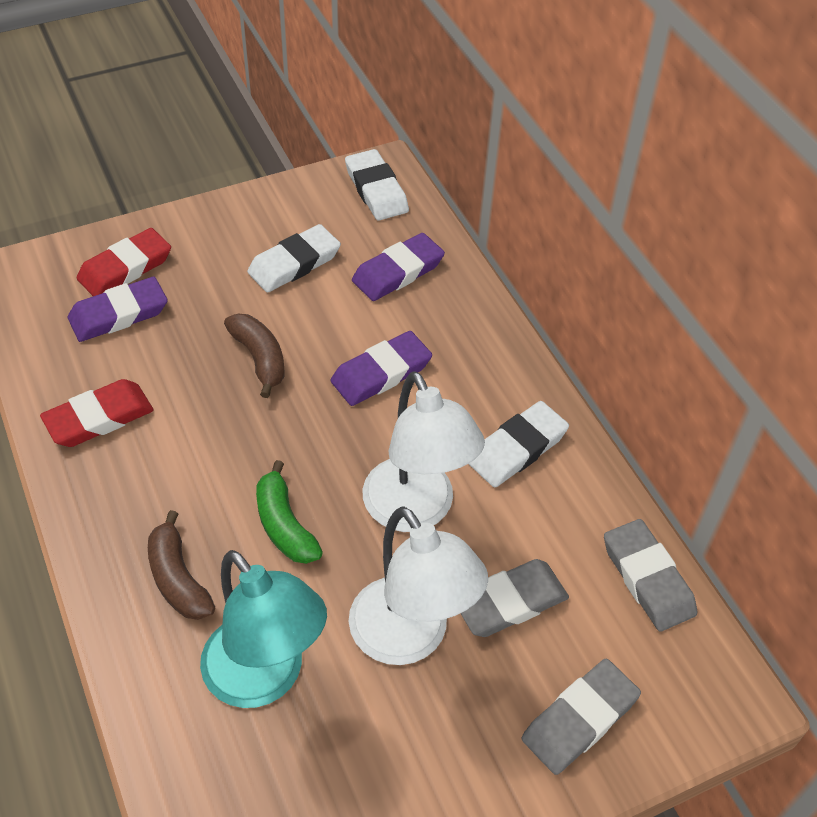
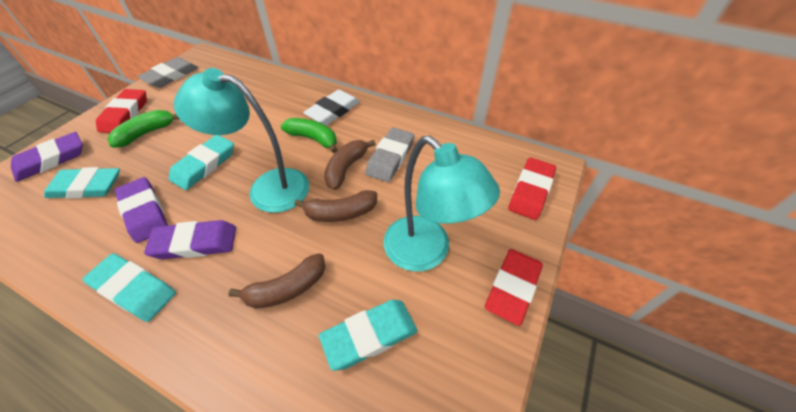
brown banana: 2 -> 3
green banana: 1 -> 2
grey eraser: 3 -> 2
red eraser: 2 -> 3
turquoise eraser: 0 -> 4
turquoise lamp: 1 -> 2
white eraser: 3 -> 1
white lamp: 2 -> 0

